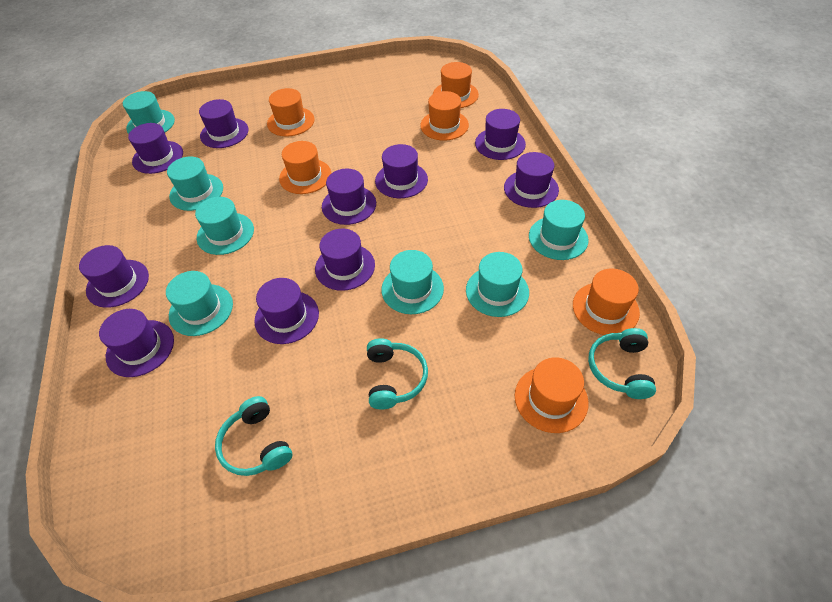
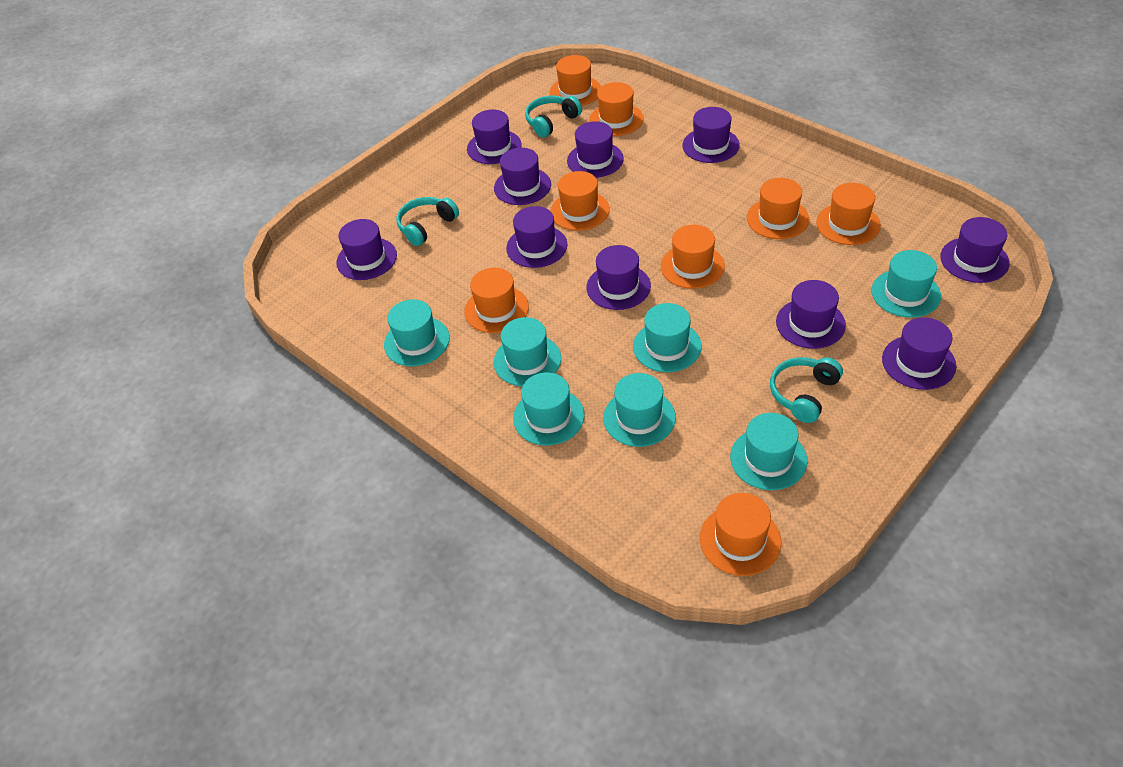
orange hat: 6 -> 8

